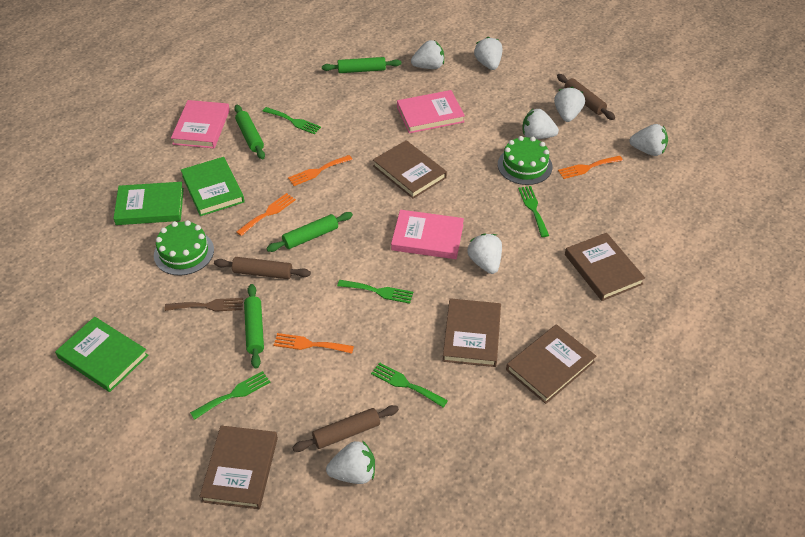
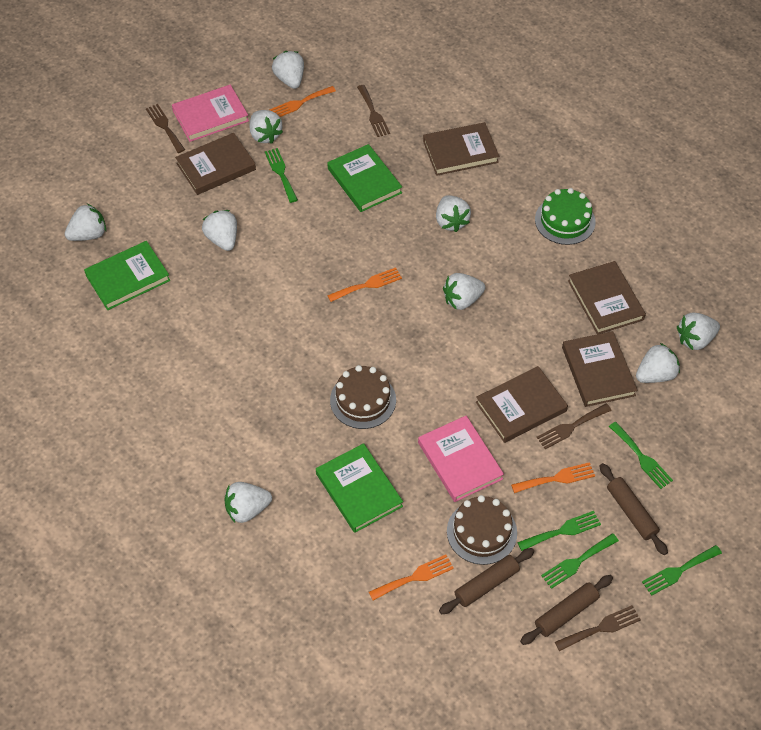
brown cake: 0 -> 2
brown fork: 1 -> 4
green cake: 2 -> 1
green rolling pin: 4 -> 0
pink book: 3 -> 2
white strawberry: 7 -> 9

